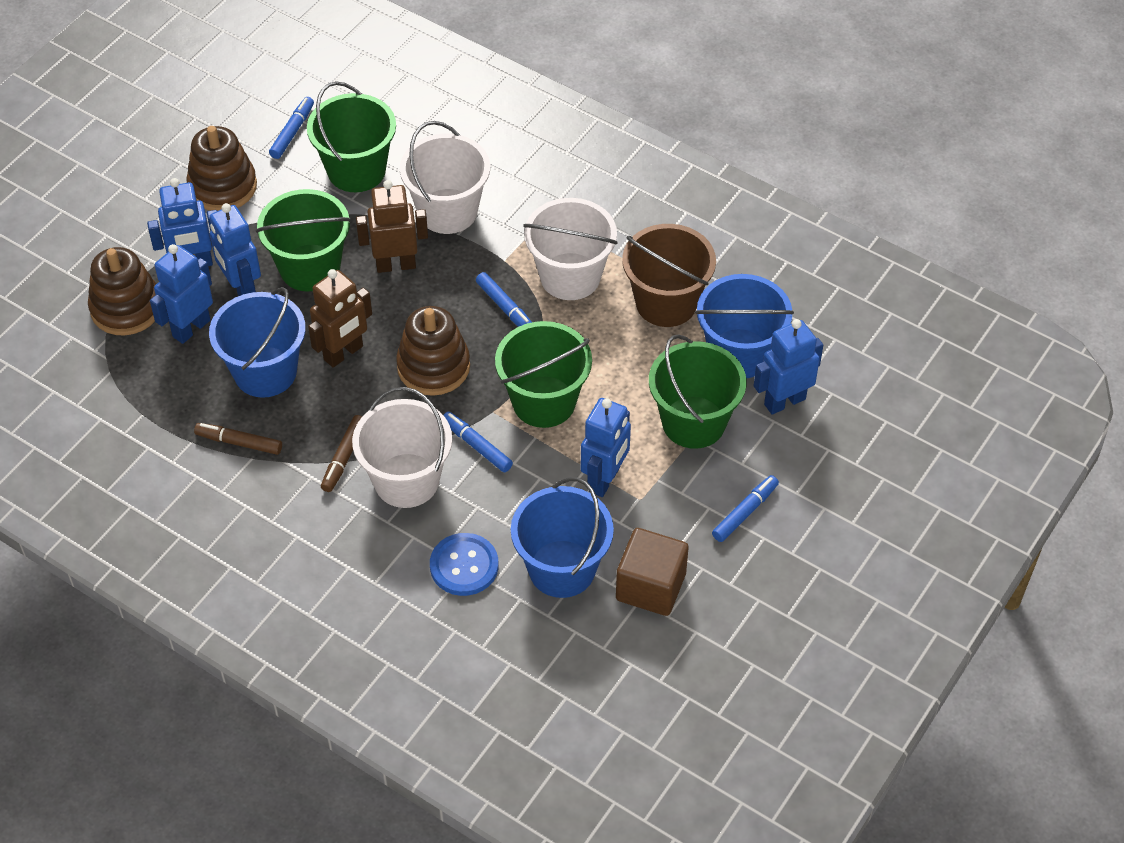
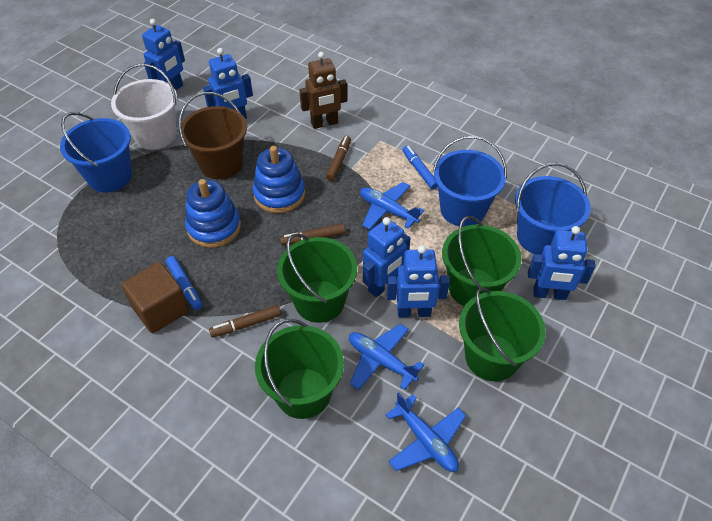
blue button: 1 -> 0
blue marker: 4 -> 2
blue plane: 0 -> 3
blue stacking toy: 0 -> 2
brown marker: 2 -> 3
brown robot: 2 -> 1
brown stacking toy: 3 -> 0
white bucket: 3 -> 1

